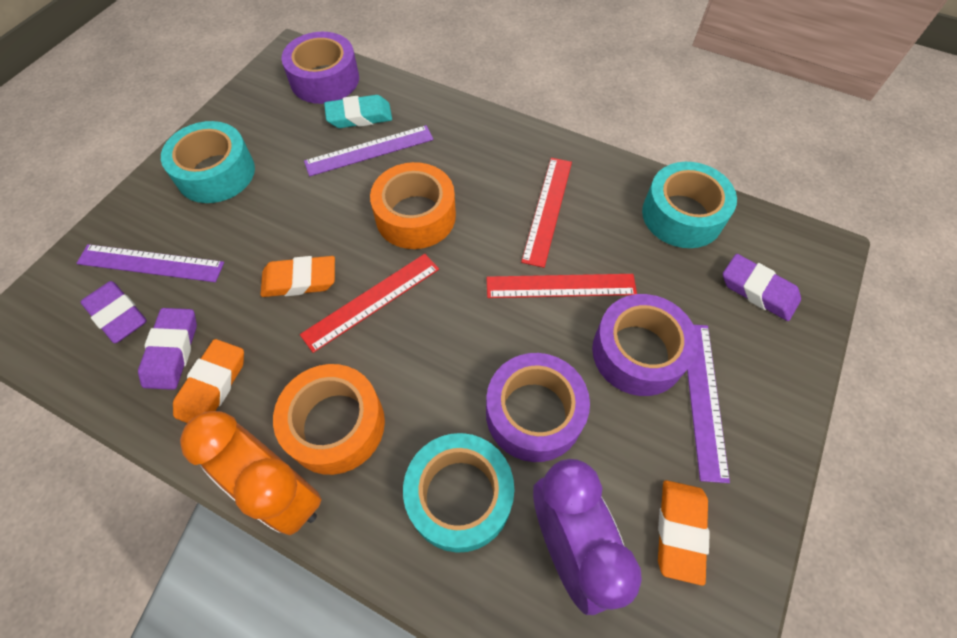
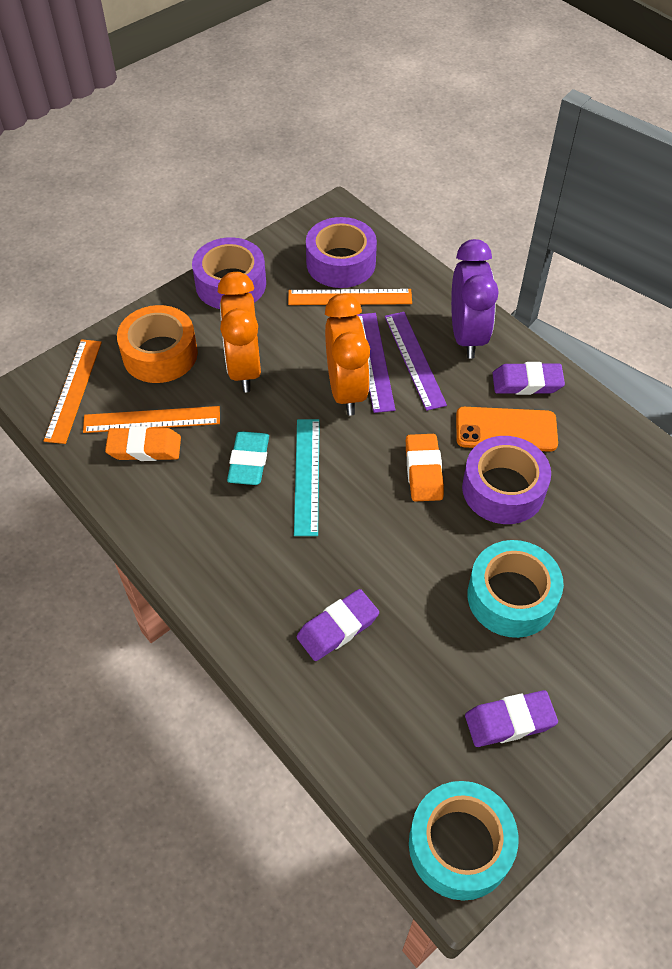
orange clock: 1 -> 2
orange eraser: 3 -> 2
orange phone: 0 -> 1
orange ruler: 0 -> 3
orange tape: 2 -> 1
purple ruler: 3 -> 2
red ruler: 3 -> 0
turquoise ruler: 0 -> 1
turquoise tape: 3 -> 2

